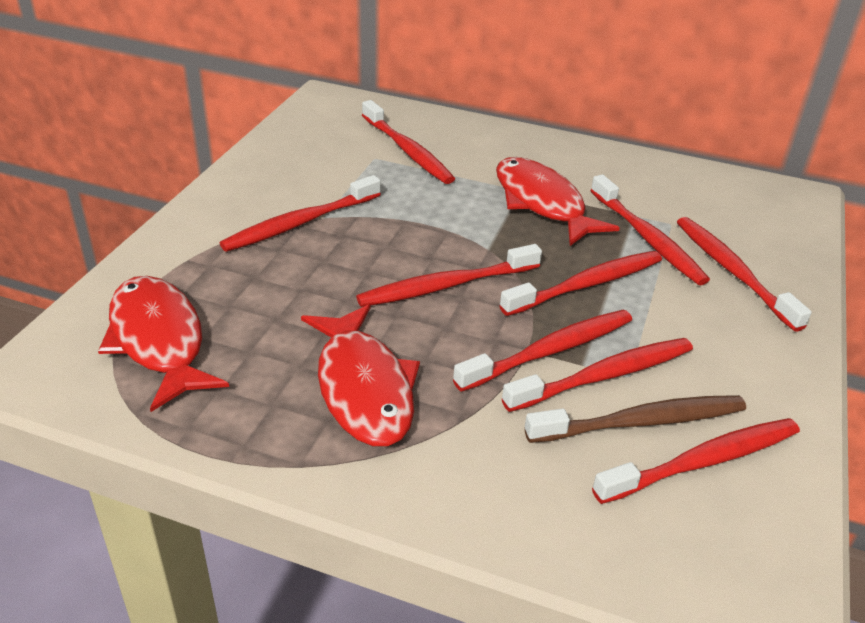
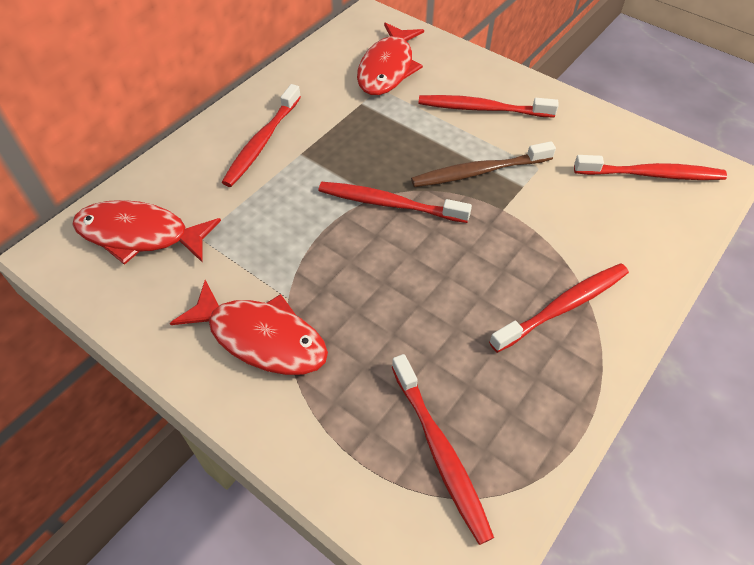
red toothbrush: 9 -> 6

